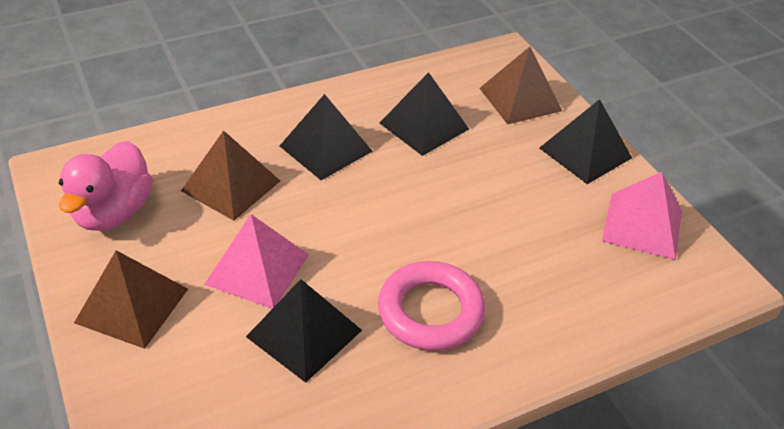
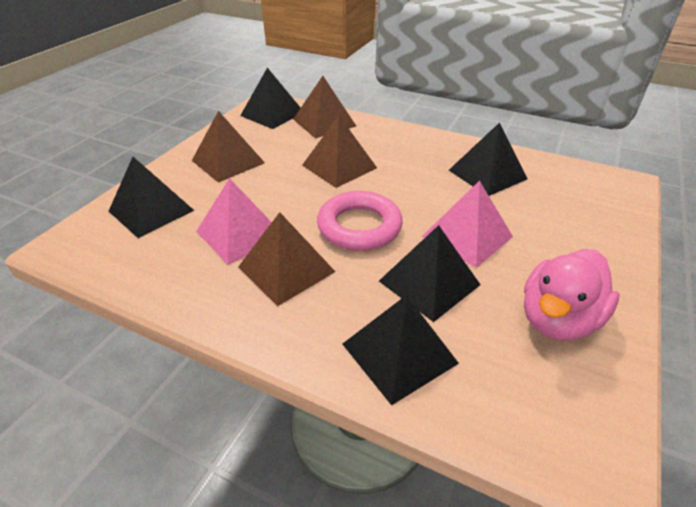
black pyramid: 4 -> 5
brown pyramid: 3 -> 4

